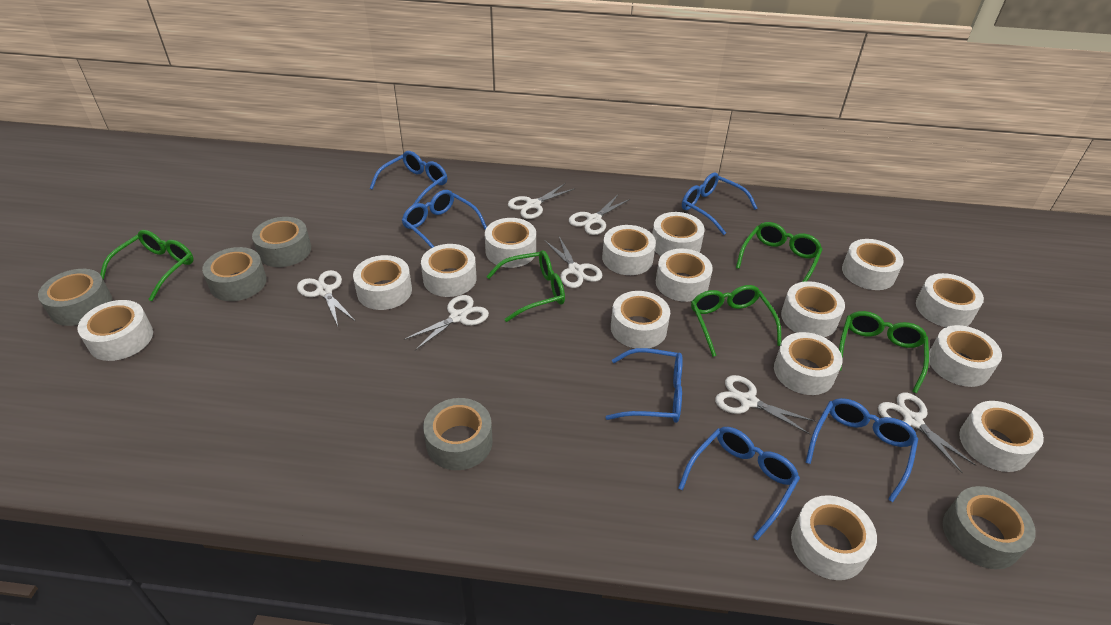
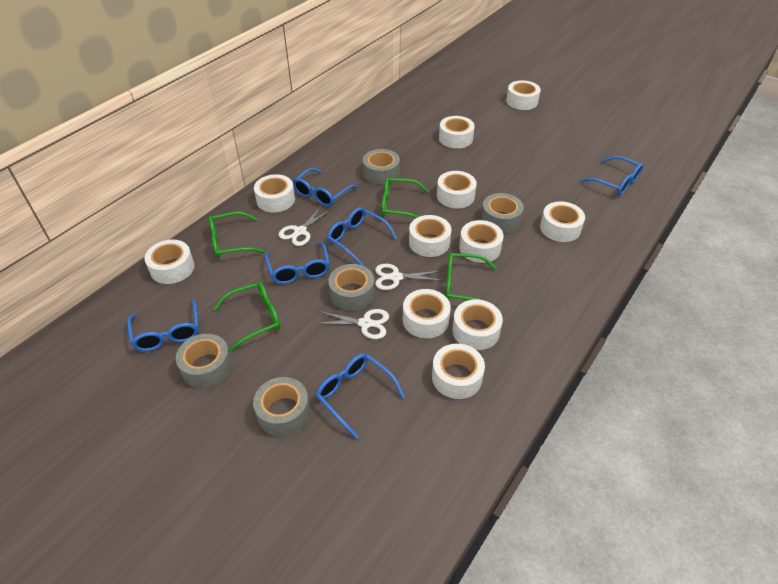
green glasses: 5 -> 4
white scissors: 7 -> 3
white tape: 15 -> 11

